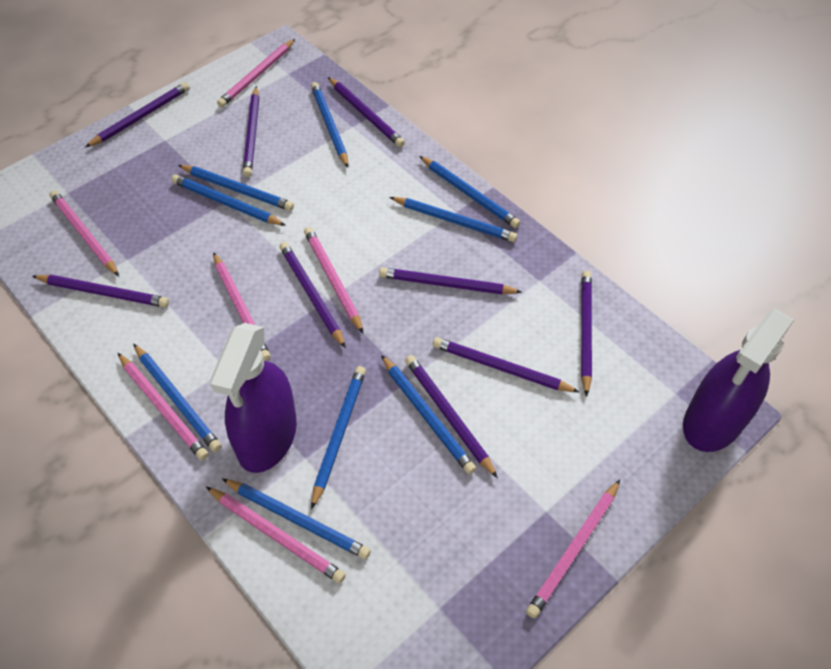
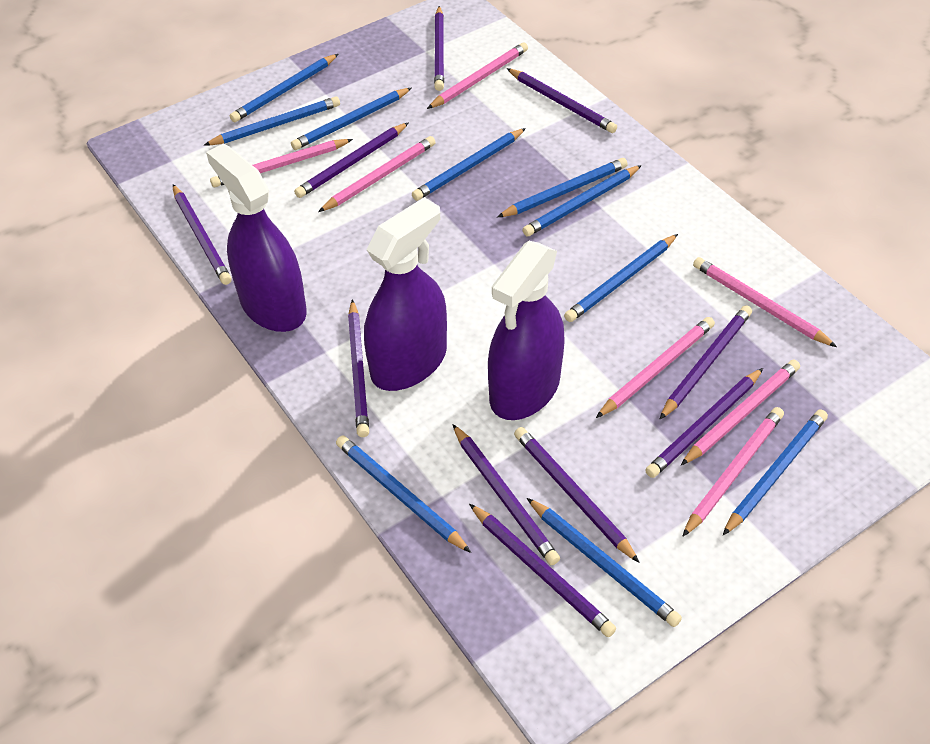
blue pencil: 9 -> 10
purple pencil: 9 -> 10
purple spray bottle: 2 -> 3

